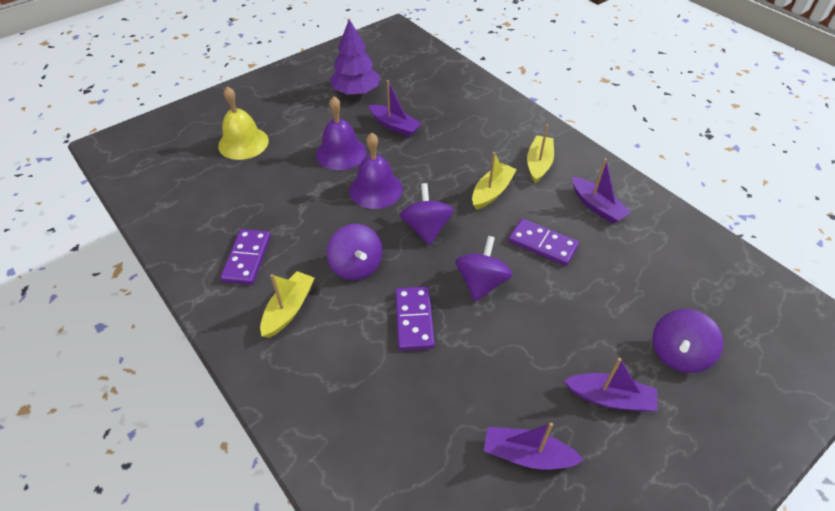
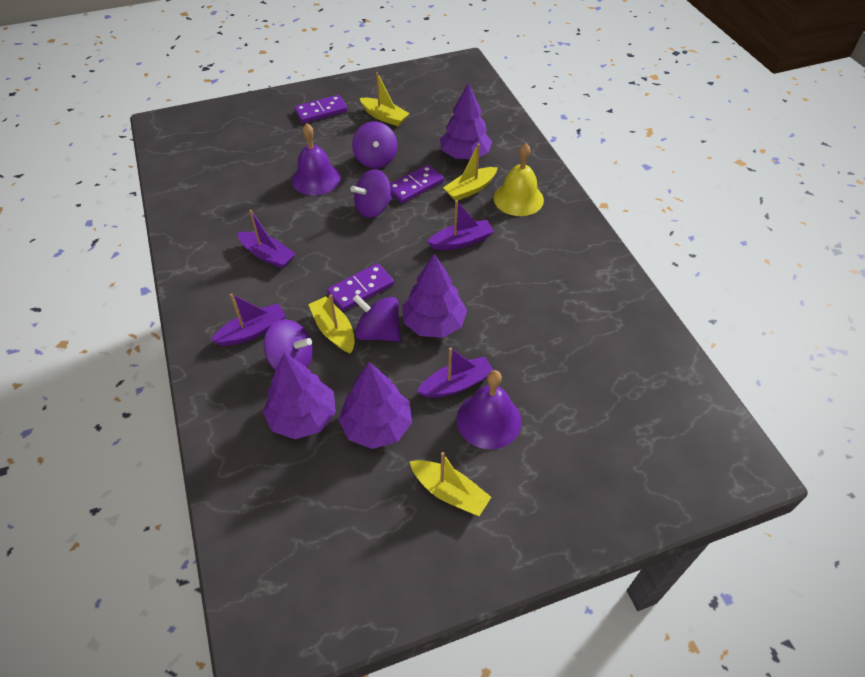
purple tree: 1 -> 4
yellow boat: 3 -> 4

